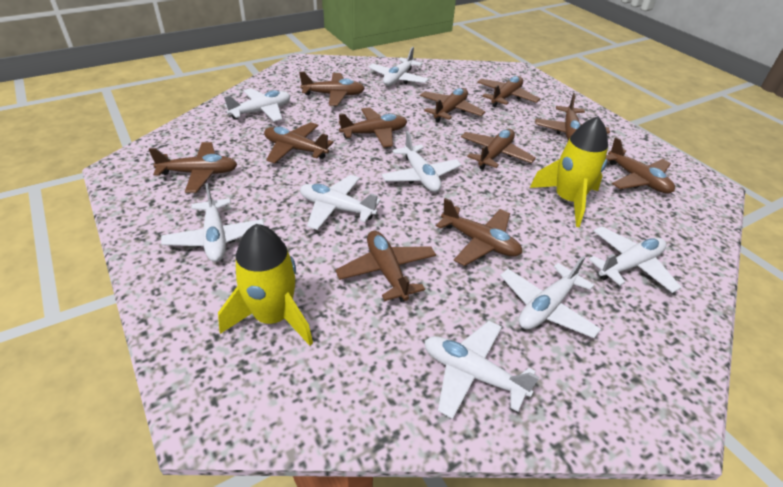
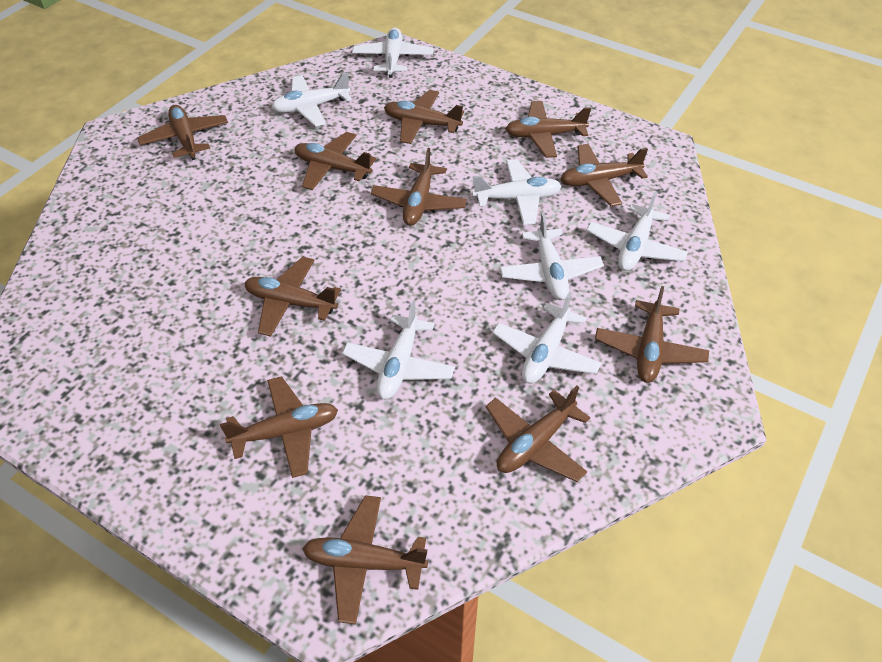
white plane: 8 -> 7
yellow rocket: 2 -> 0

